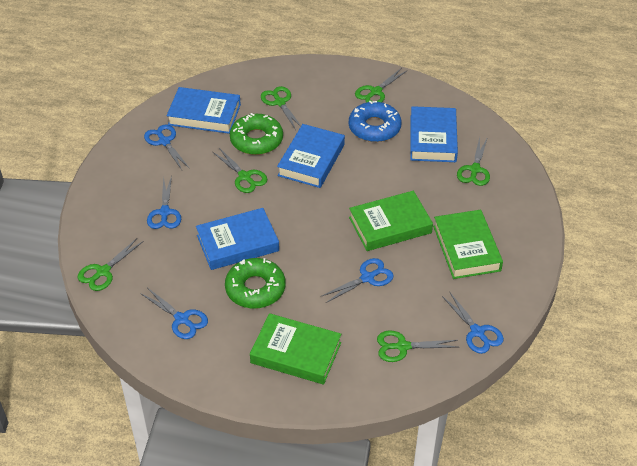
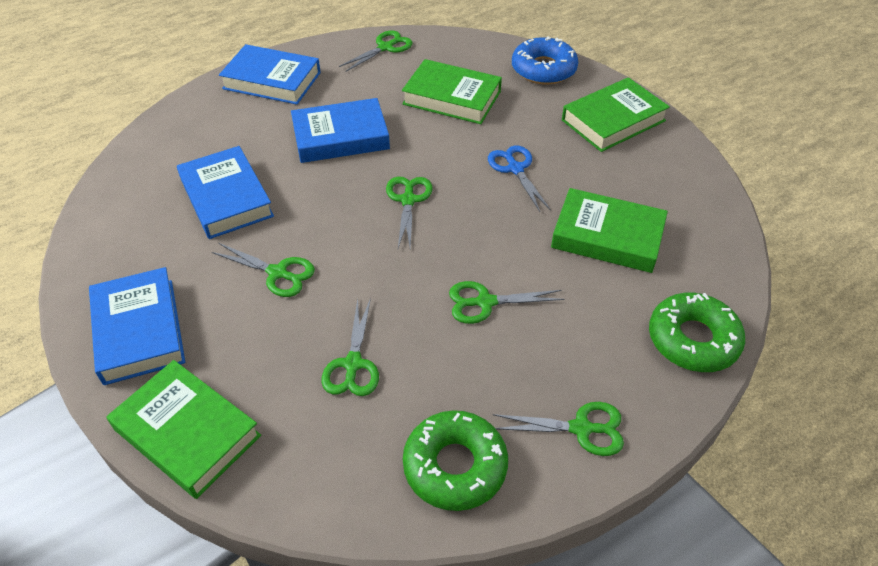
blue scissors: 5 -> 1
green book: 3 -> 4

